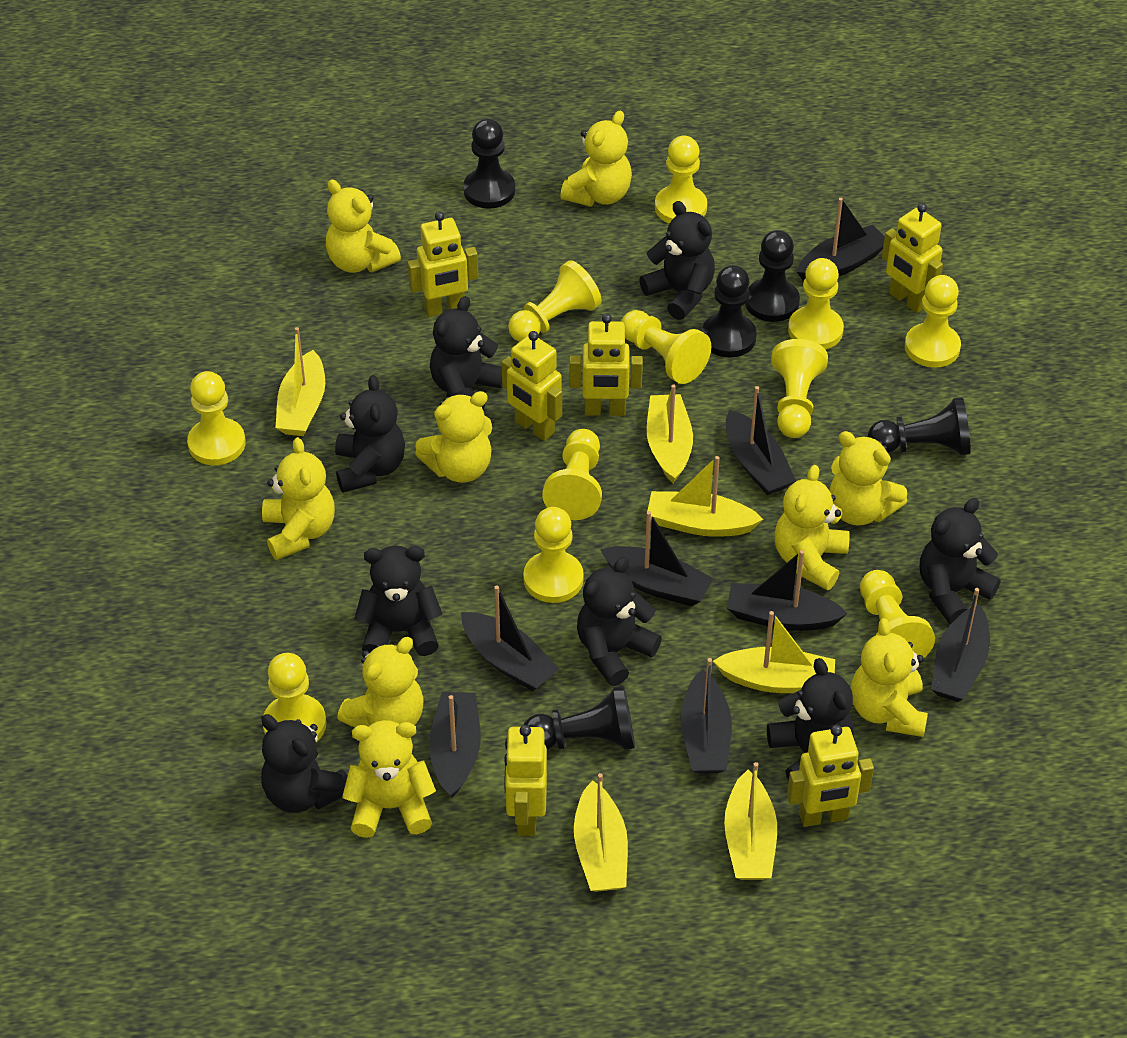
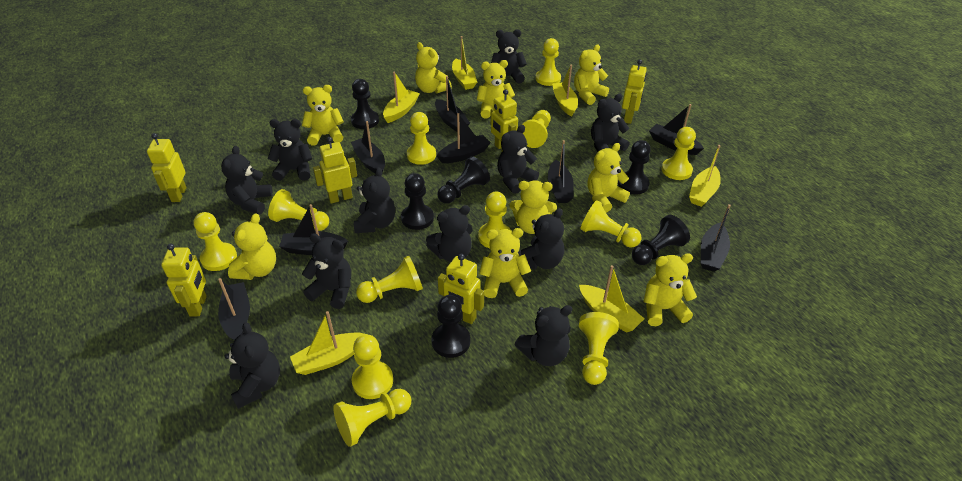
black pawn: 5 -> 6
black teddy bear: 8 -> 11
yellow pawn: 11 -> 12

